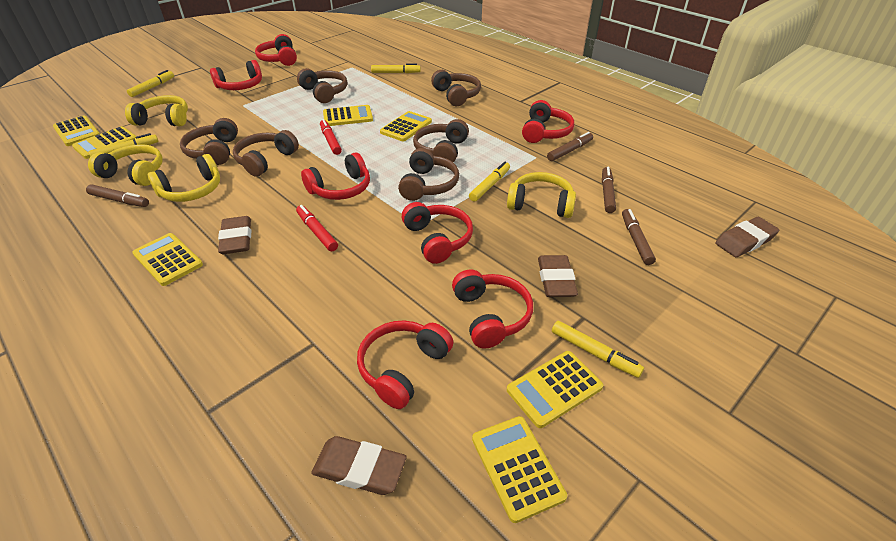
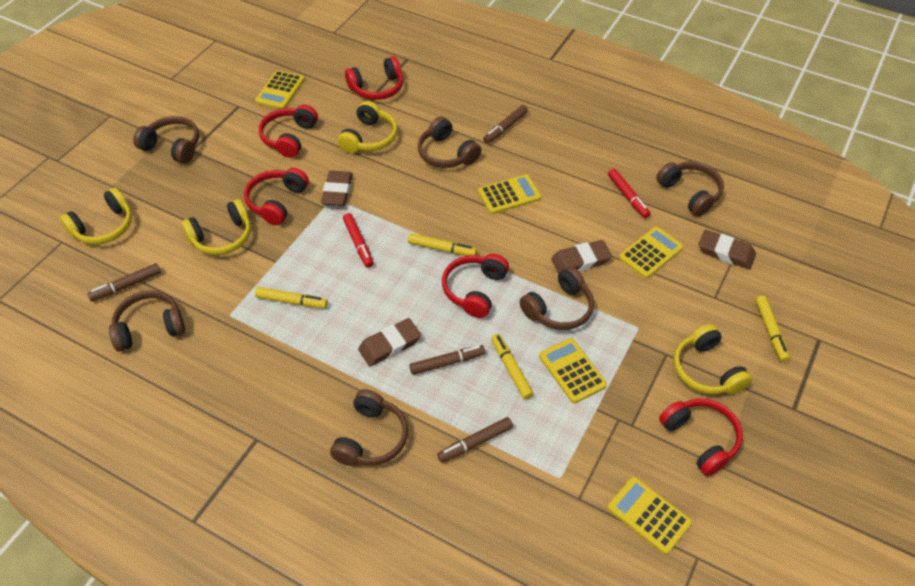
red headphones: 7 -> 5
yellow calculator: 7 -> 5
yellow marker: 5 -> 4

